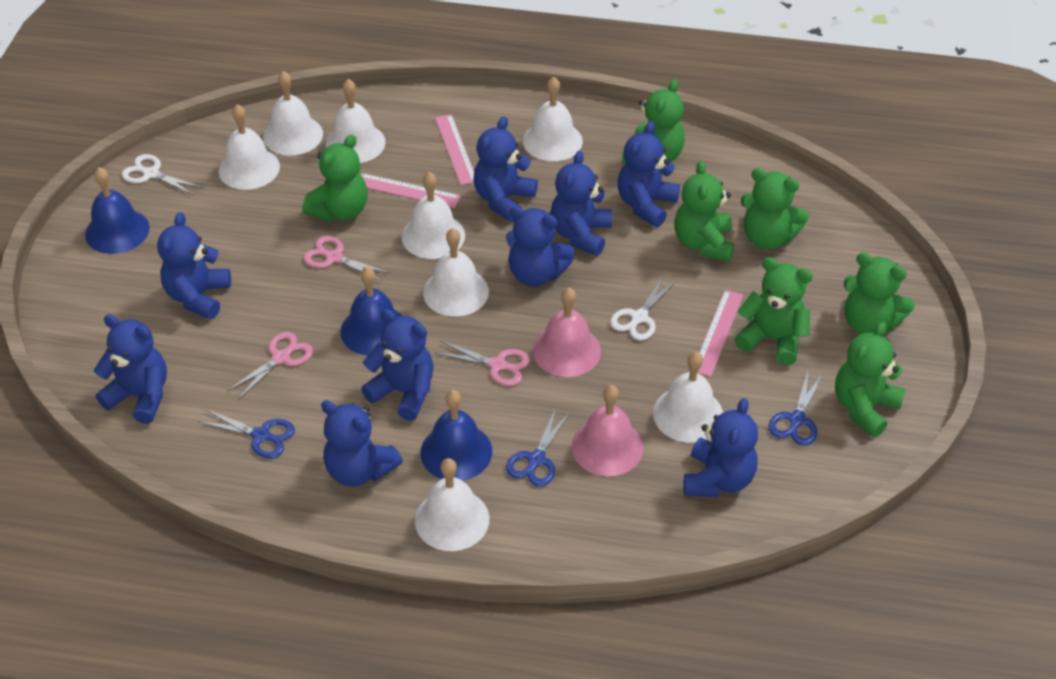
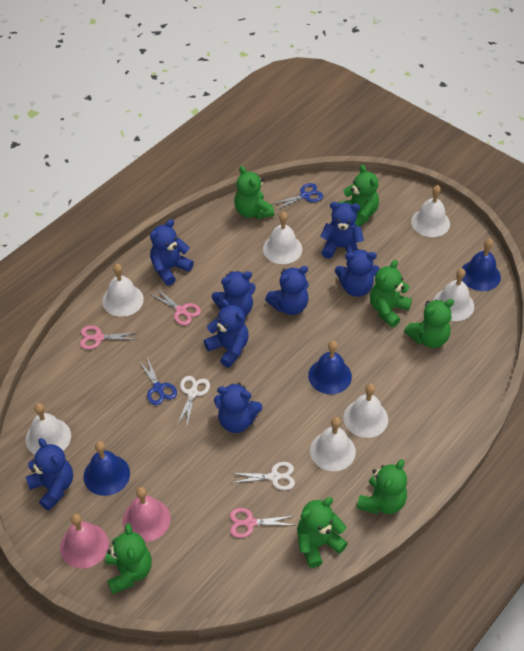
blue scissors: 3 -> 2
blue teddy bear: 9 -> 8
pink ruler: 3 -> 0
white bell: 8 -> 7

